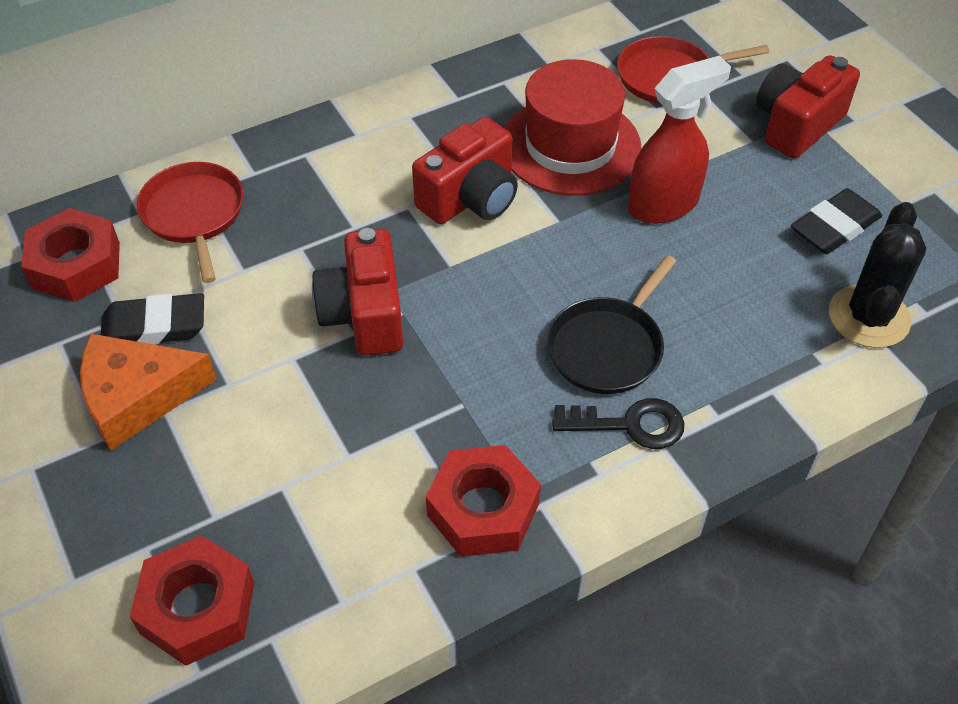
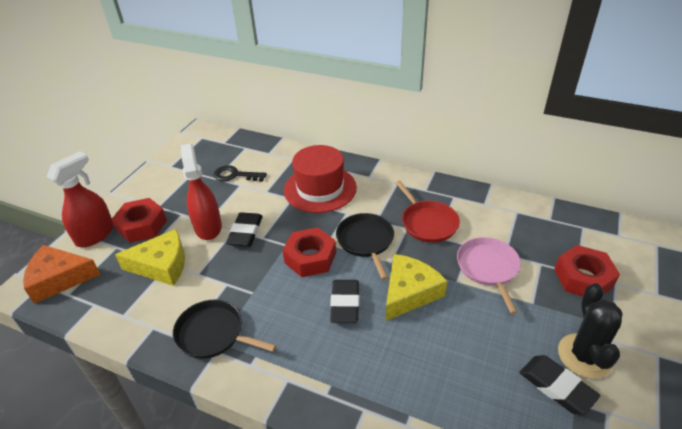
black eraser: 2 -> 3
black pan: 1 -> 2
pink pan: 0 -> 1
red camera: 3 -> 0
red pan: 2 -> 1
red spray bottle: 1 -> 2
yellow cheese: 0 -> 2

